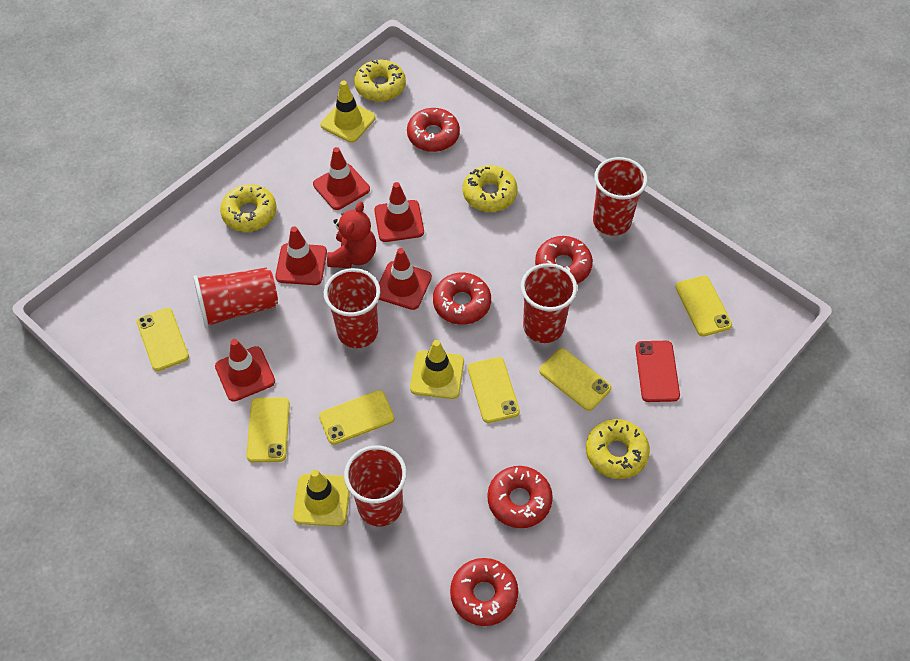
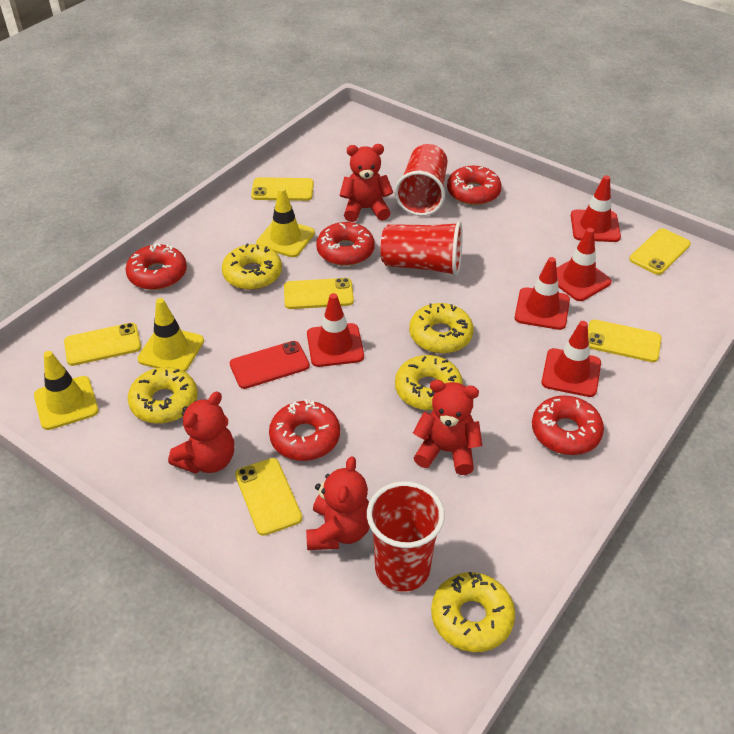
red cup: 5 -> 3
red teddy bear: 1 -> 4
yellow donut: 4 -> 5

